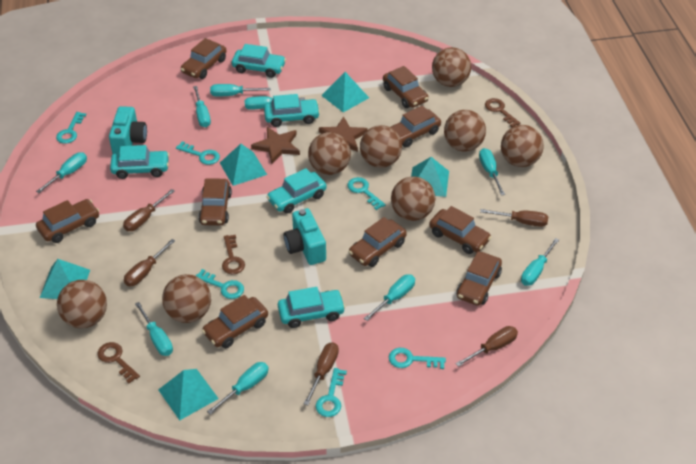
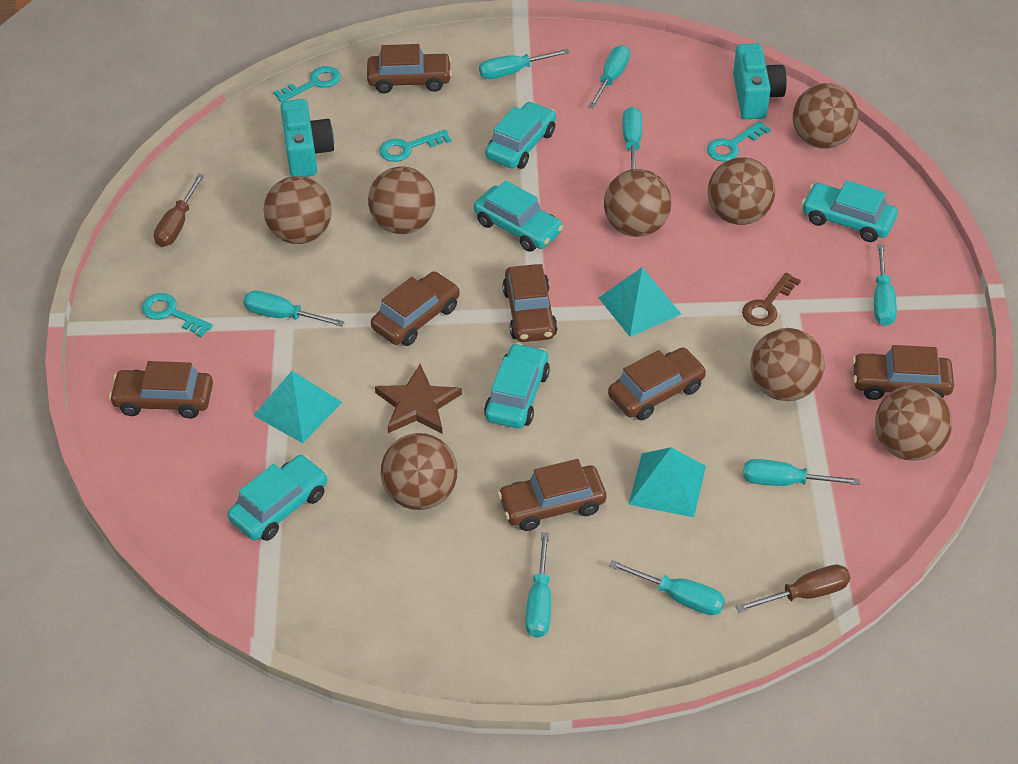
brown car: 9 -> 7
brown key: 3 -> 1
brown screwdriver: 5 -> 2
brown star: 2 -> 1
turquoise key: 6 -> 4
turquoise pyramid: 5 -> 3
turquoise screwdriver: 9 -> 8

